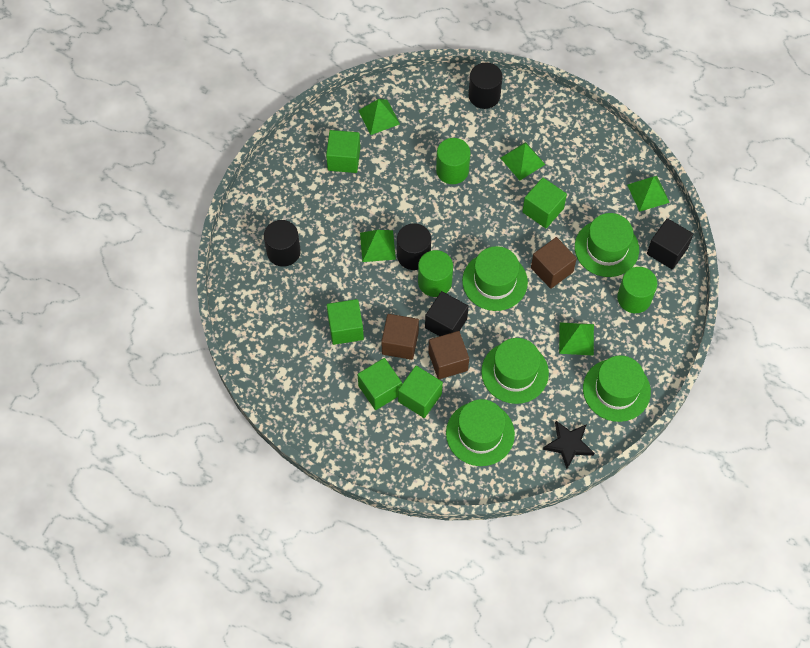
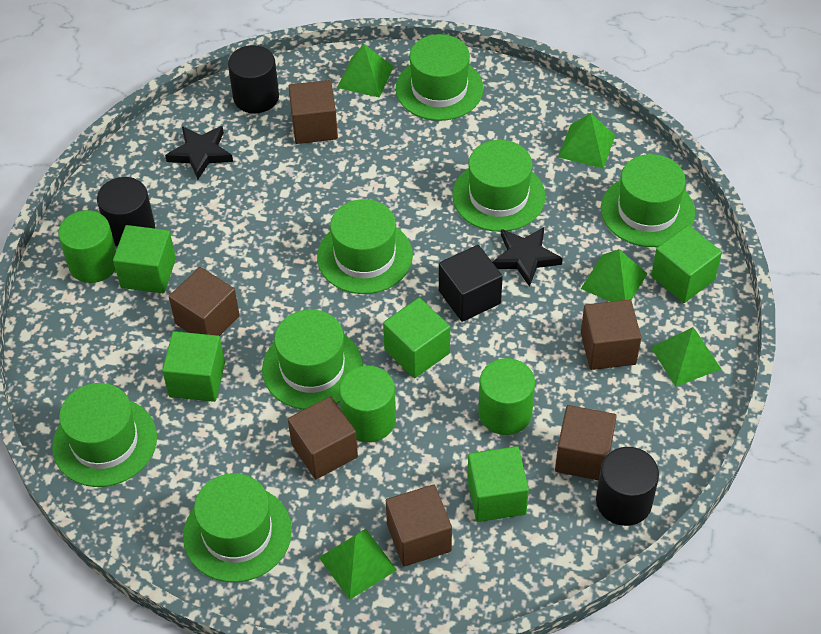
black cube: 2 -> 1
black star: 1 -> 2
brown cube: 3 -> 6
green hat: 5 -> 7

